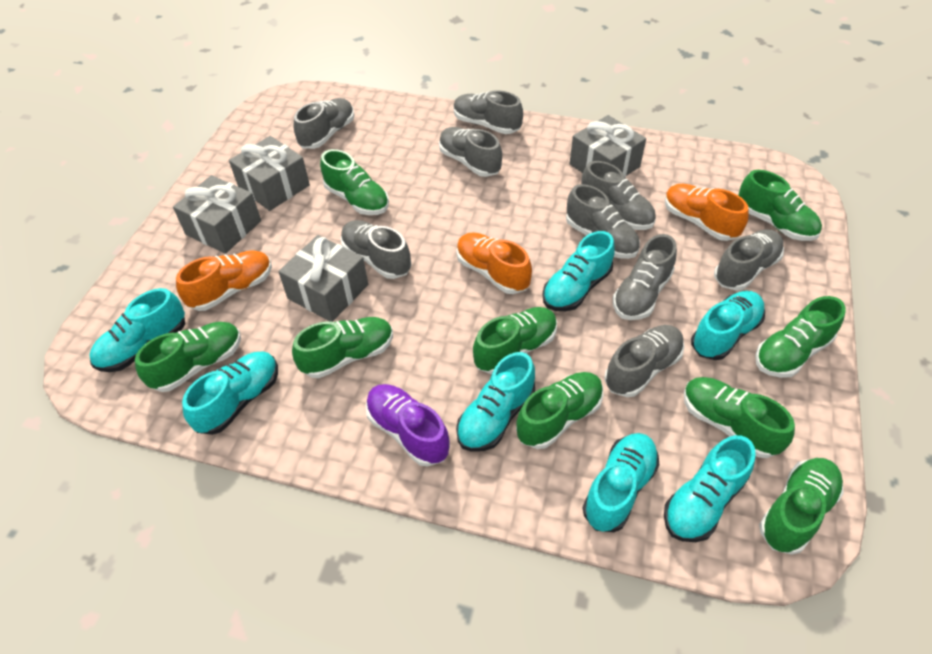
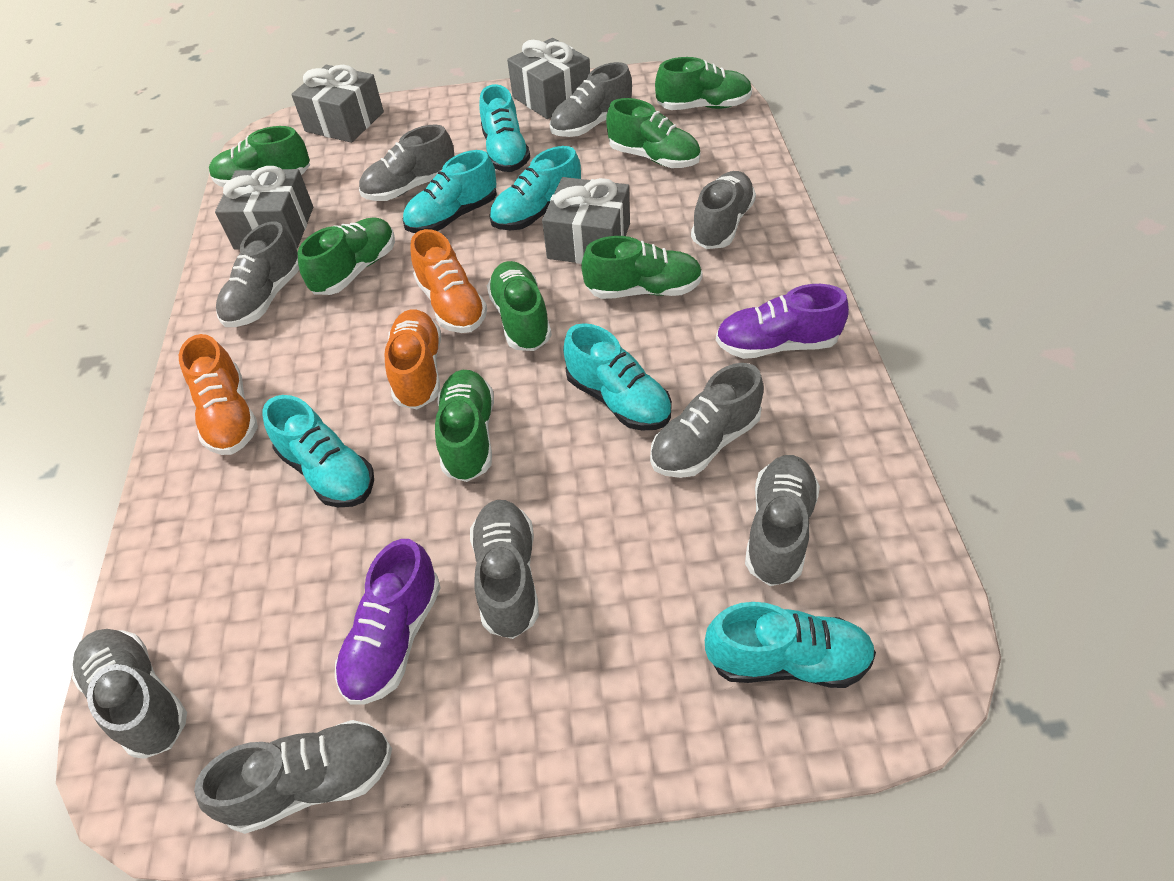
green shoe: 9 -> 7
purple shoe: 1 -> 2
turquoise shoe: 7 -> 6

